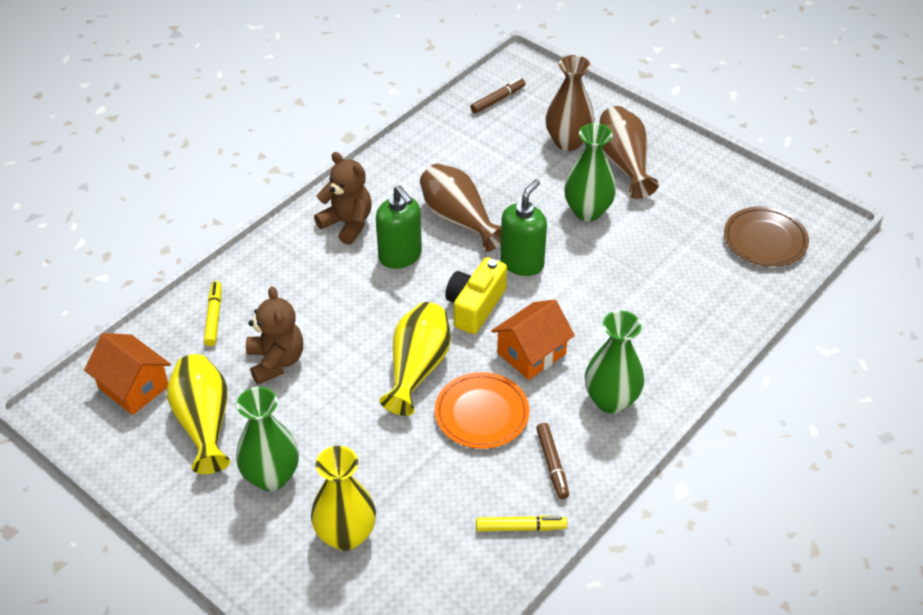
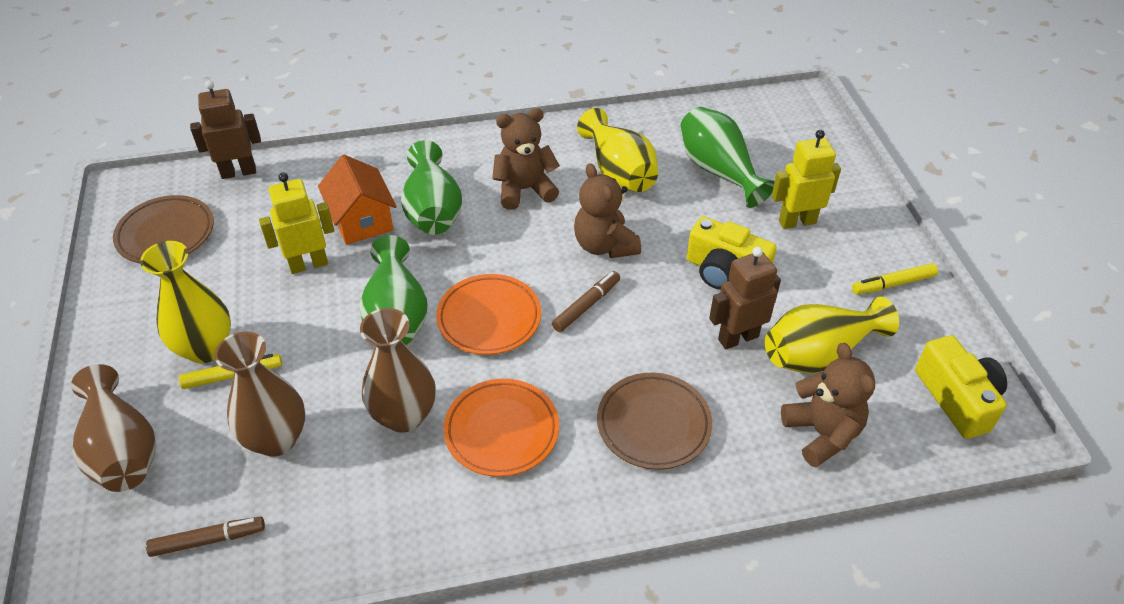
brown plate: 1 -> 2
brown robot: 0 -> 2
brown teddy bear: 2 -> 3
green soap dispenser: 2 -> 0
orange house: 2 -> 1
orange plate: 1 -> 2
yellow camera: 1 -> 2
yellow robot: 0 -> 2

